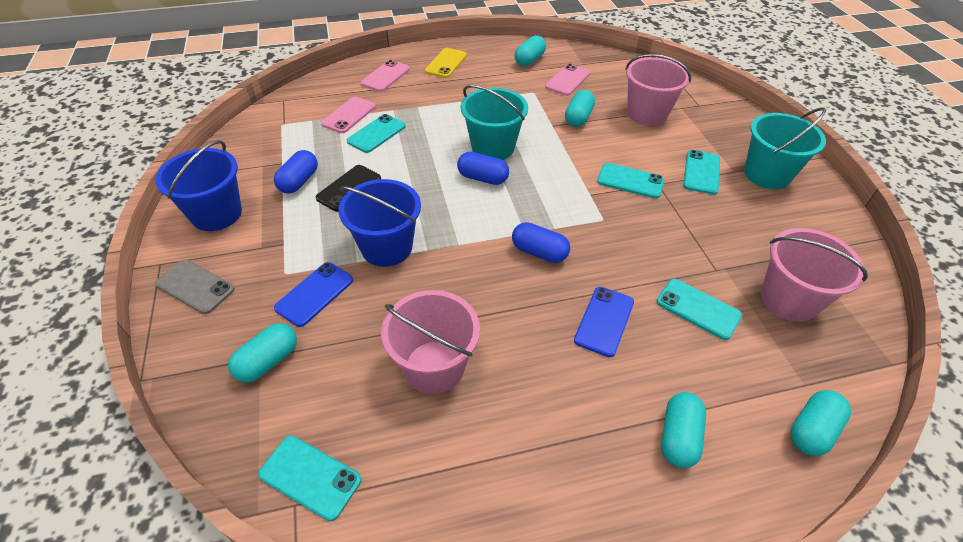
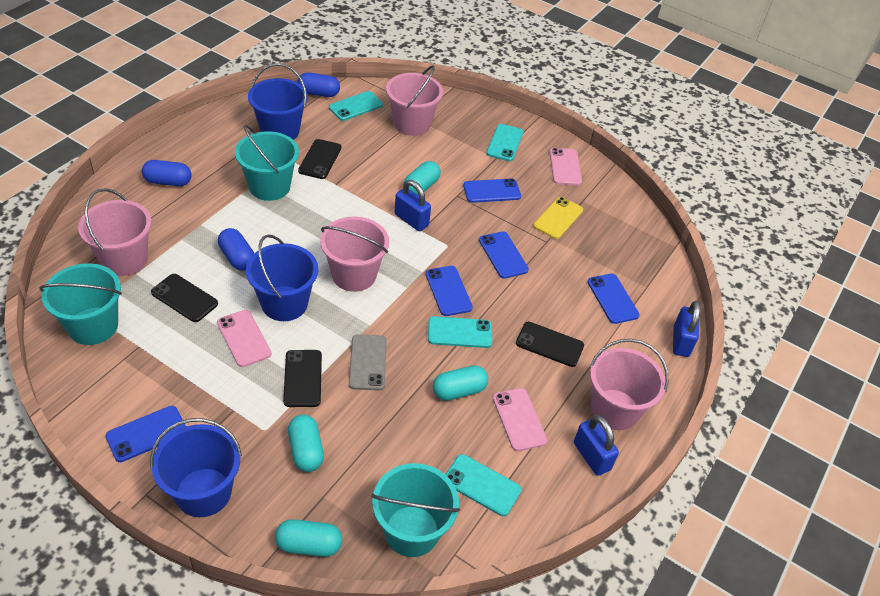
black phone: 1 -> 4
blue bucket: 2 -> 3
blue padlock: 0 -> 3
blue phone: 2 -> 5
pink bucket: 3 -> 4
turquoise bucket: 2 -> 3
turquoise capsule: 5 -> 4
turquoise phone: 5 -> 4

